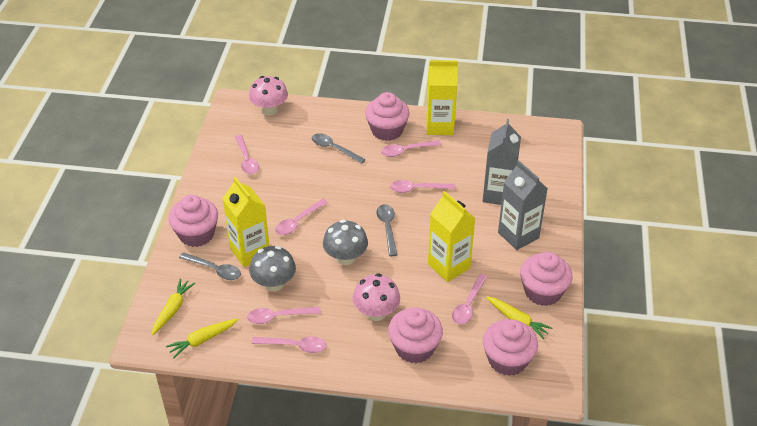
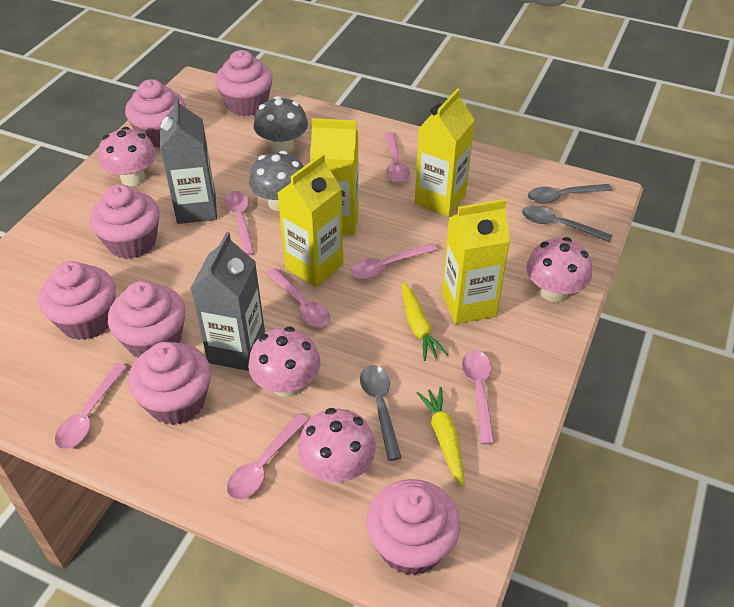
pink cupcake: 5 -> 7
pink mushroom: 2 -> 4
yellow carrot: 3 -> 2
yellow carton: 3 -> 4

